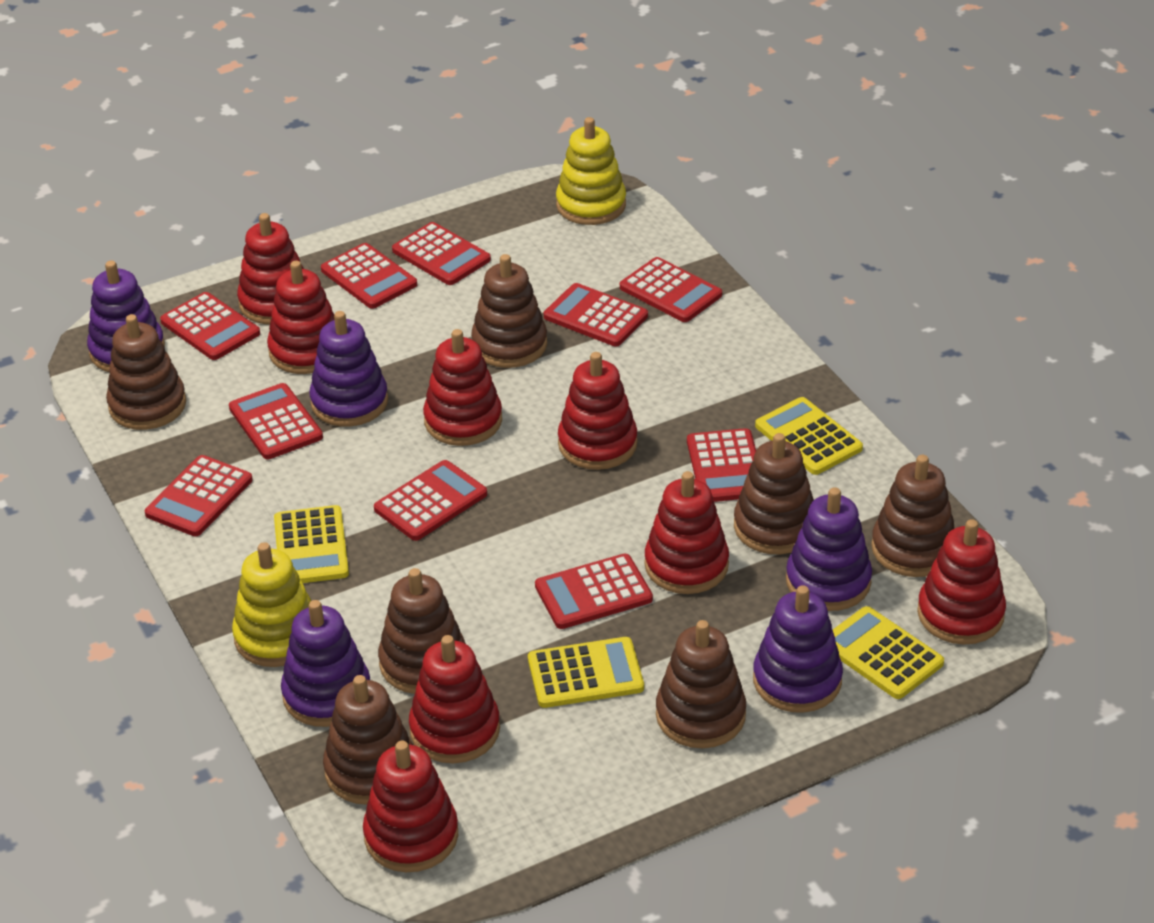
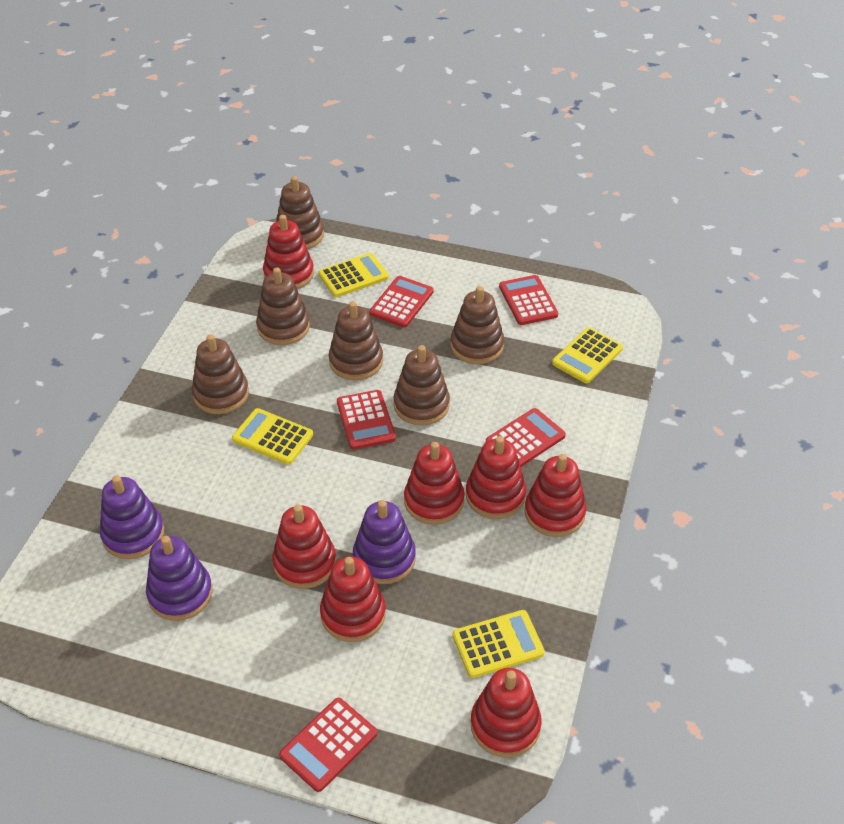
brown stacking toy: 7 -> 6
purple stacking toy: 5 -> 3
red calculator: 10 -> 5
red stacking toy: 8 -> 7
yellow stacking toy: 2 -> 0

